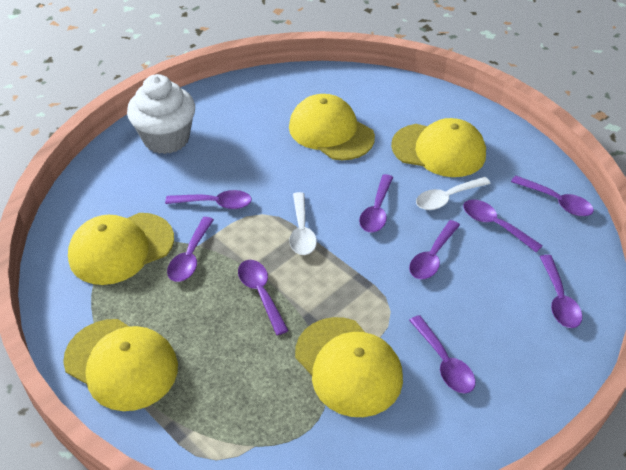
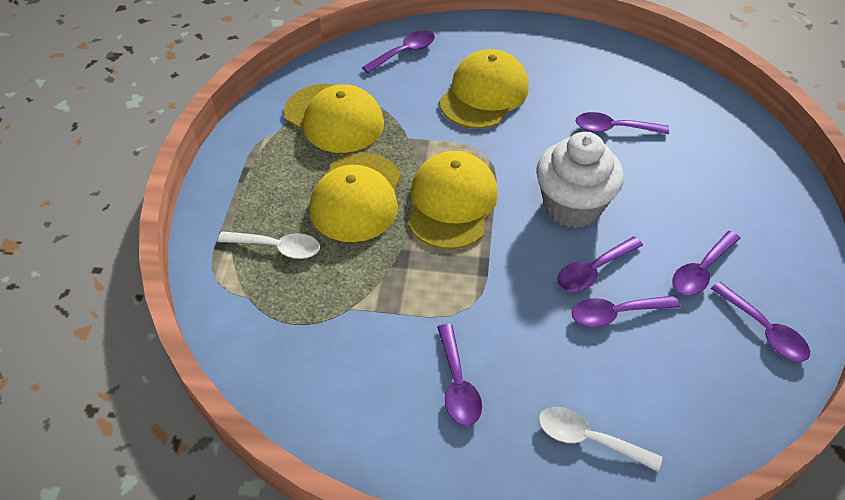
purple spoon: 9 -> 7
yellow cap: 5 -> 4

